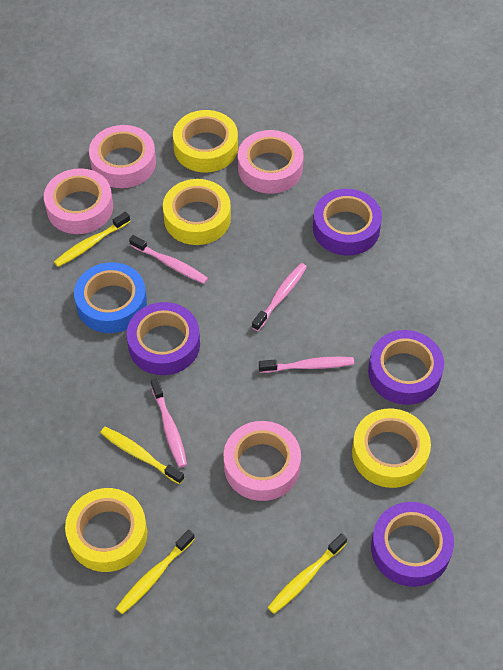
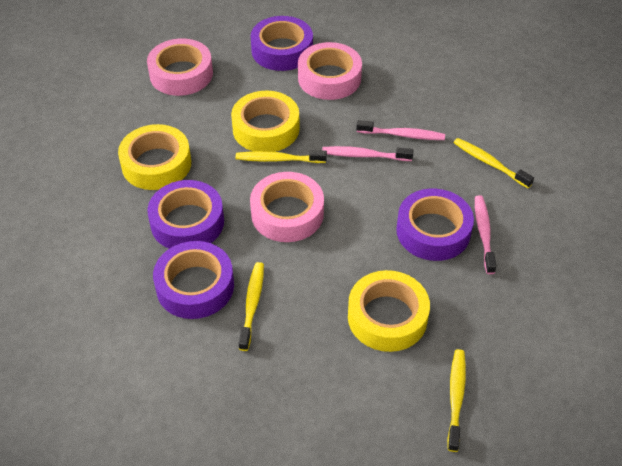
blue tape: 1 -> 0
pink tape: 4 -> 3
pink toothbrush: 4 -> 3
yellow tape: 4 -> 3

